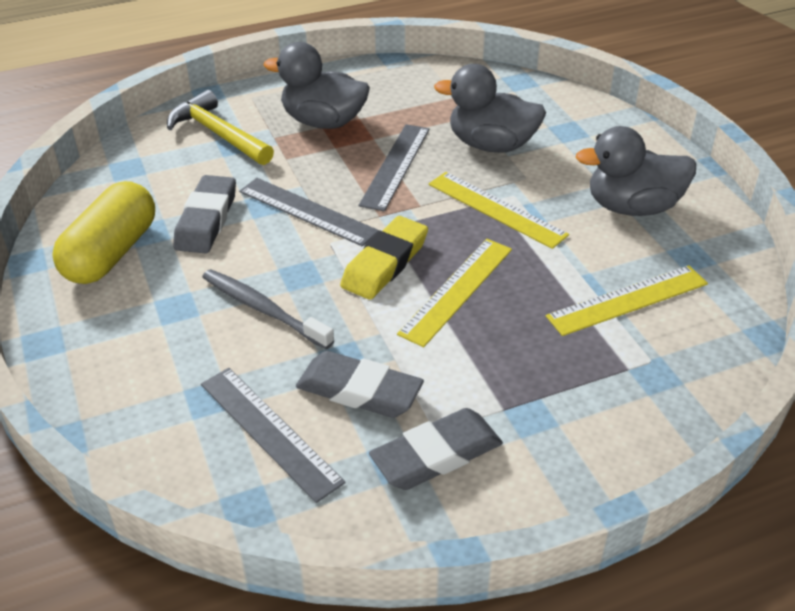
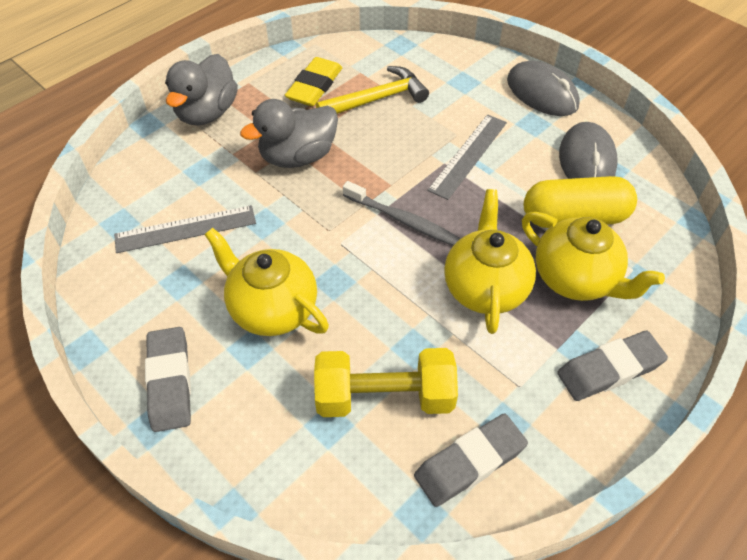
grey duck: 3 -> 2
grey mouse: 0 -> 2
grey ruler: 3 -> 2
yellow dumbbell: 0 -> 1
yellow ruler: 3 -> 0
yellow teapot: 0 -> 3

